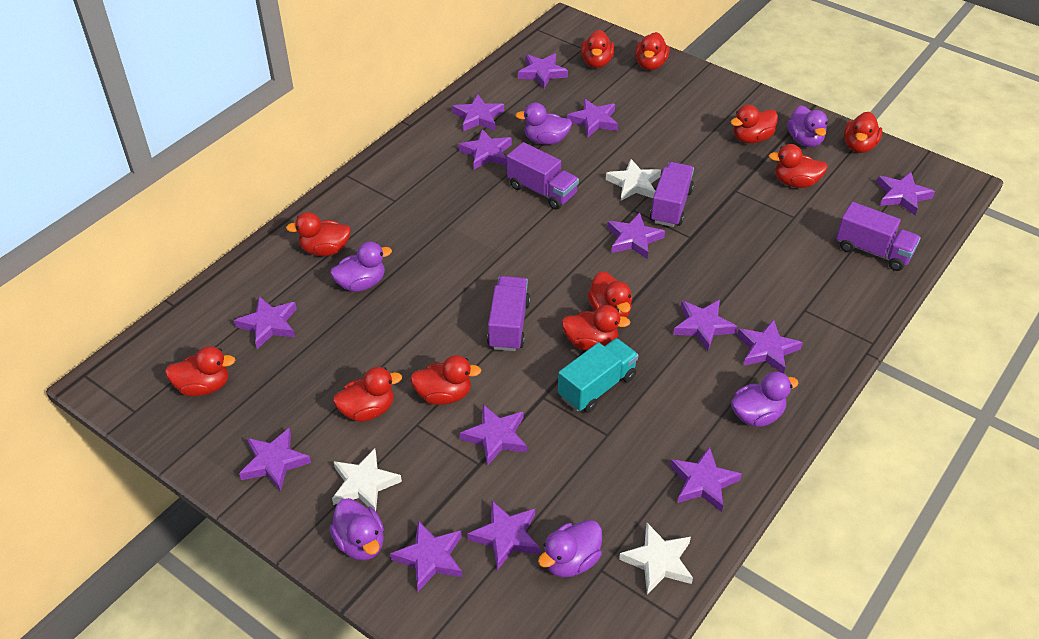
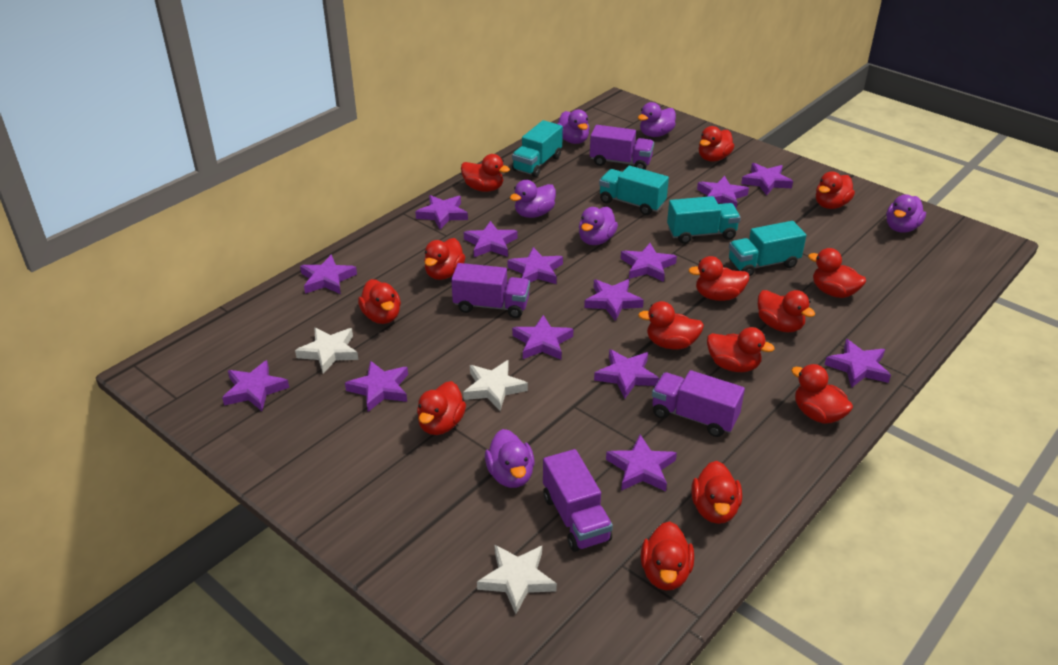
red duck: 11 -> 14
turquoise truck: 1 -> 4

